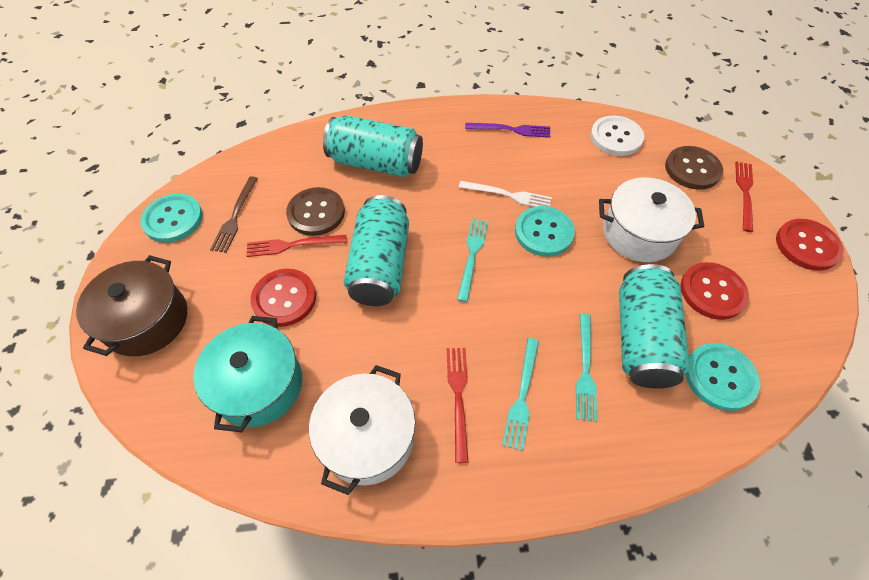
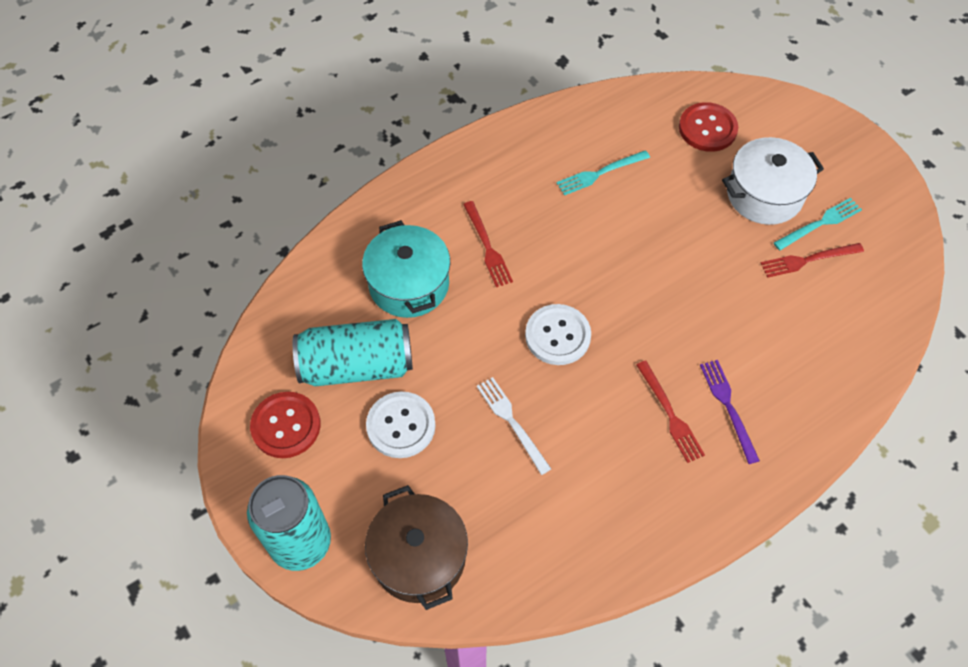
brown button: 2 -> 0
brown fork: 1 -> 0
red button: 3 -> 2
turquoise button: 3 -> 0
turquoise can: 3 -> 2
turquoise fork: 3 -> 2
white button: 1 -> 2
white pot: 2 -> 1

